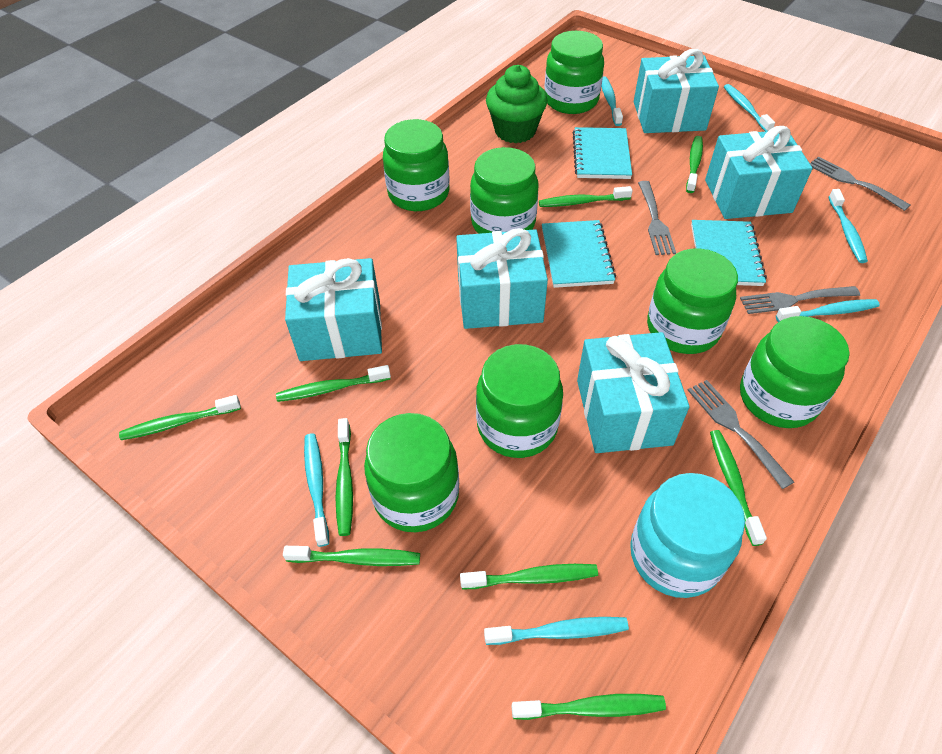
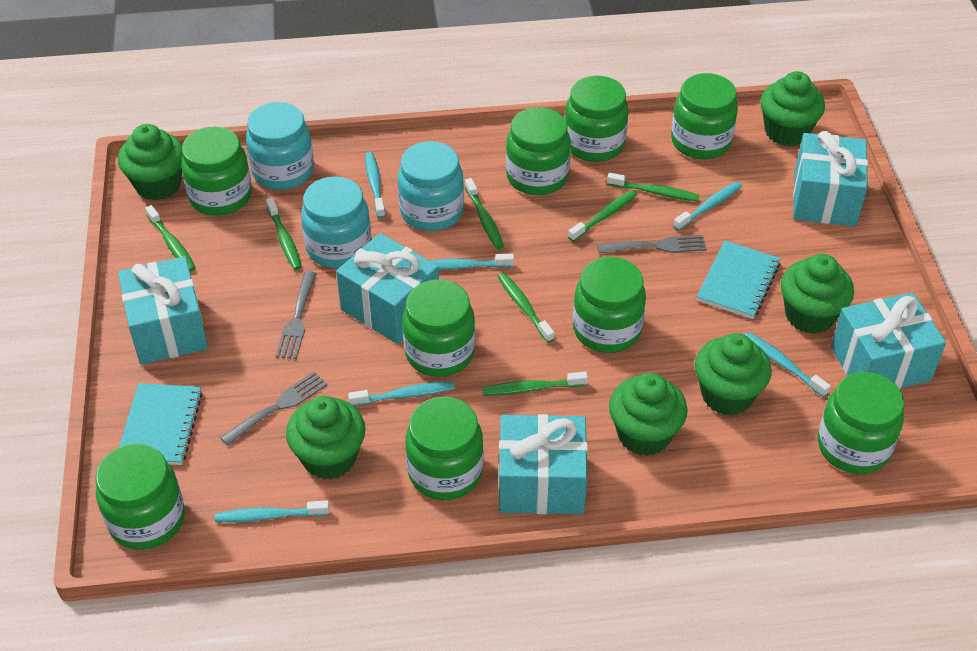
green cupcake: 1 -> 6
green jar: 7 -> 9
green toothbrush: 9 -> 7
grey fork: 4 -> 3
turquoise jar: 1 -> 3
turquoise notebook: 3 -> 2

